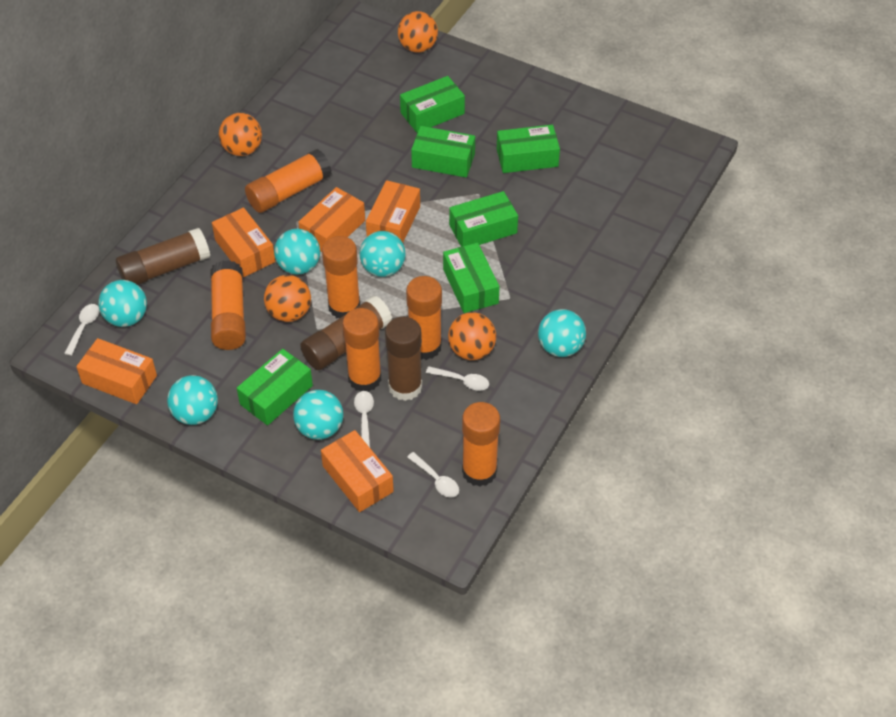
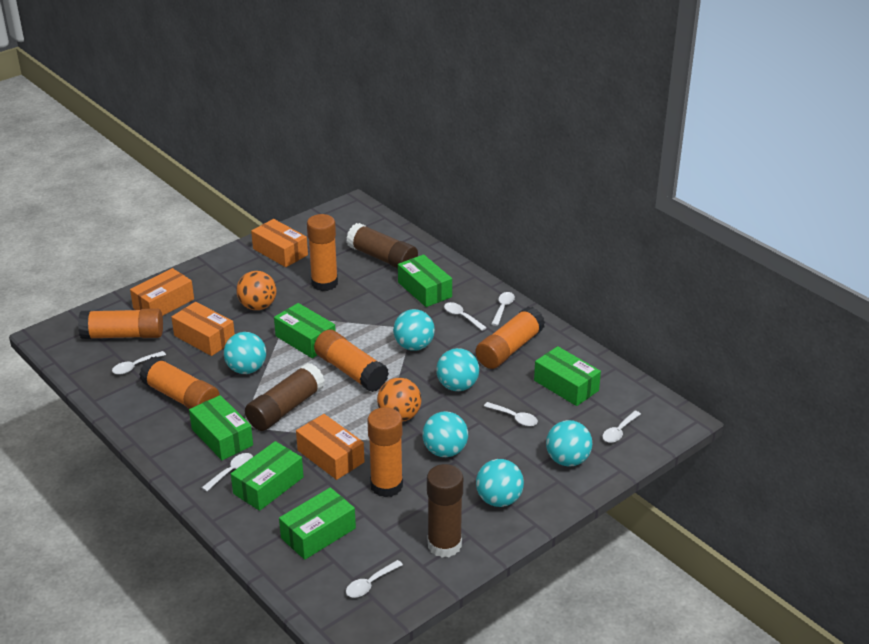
orange ball: 4 -> 2
orange box: 5 -> 4
white spoon: 4 -> 7

